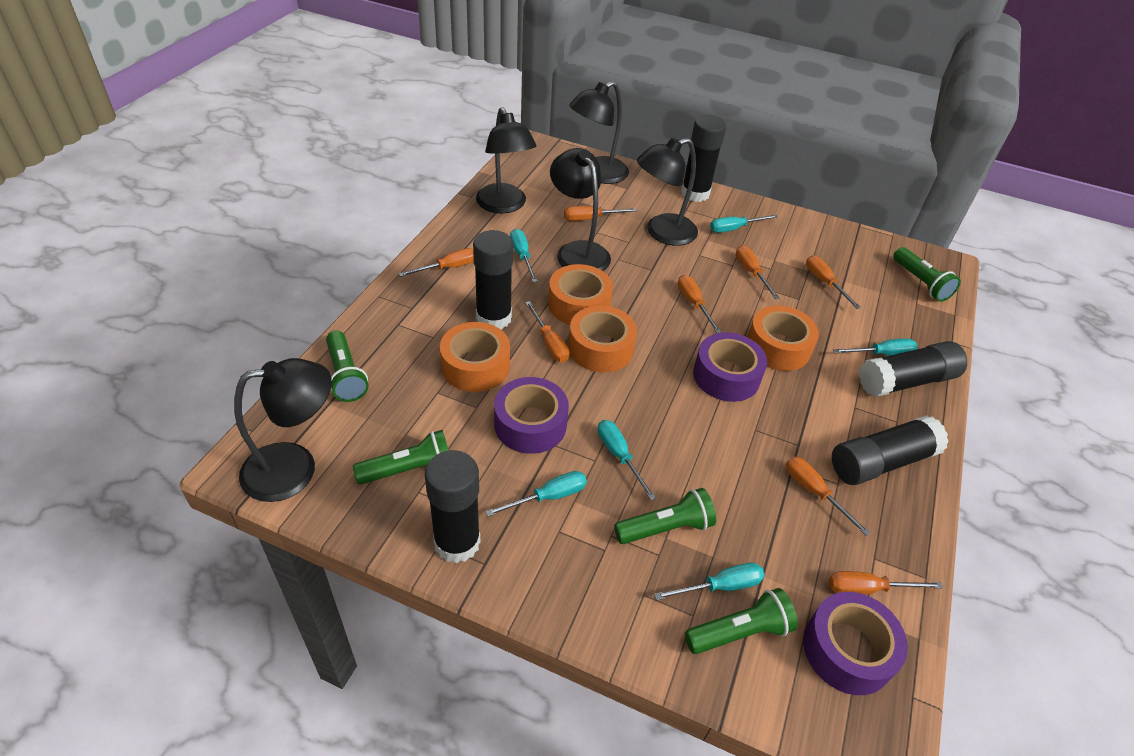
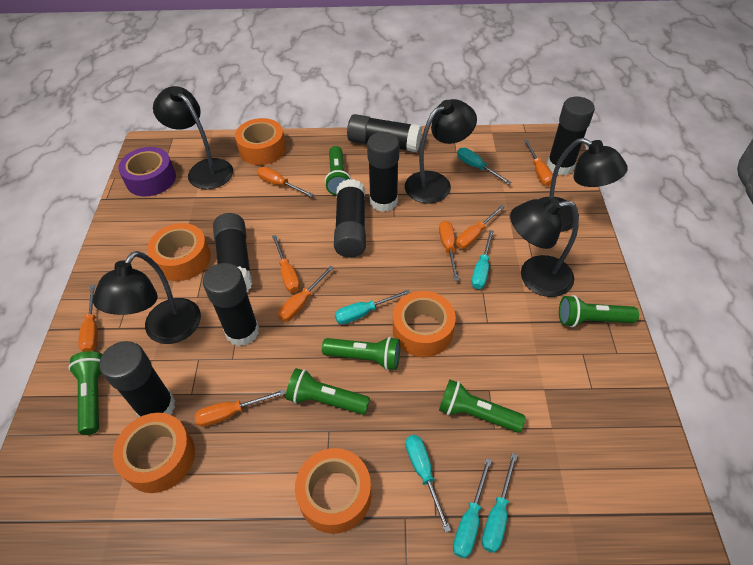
black glue stick: 5 -> 7
green flashlight: 5 -> 6
orange tape: 4 -> 5
purple tape: 3 -> 1

